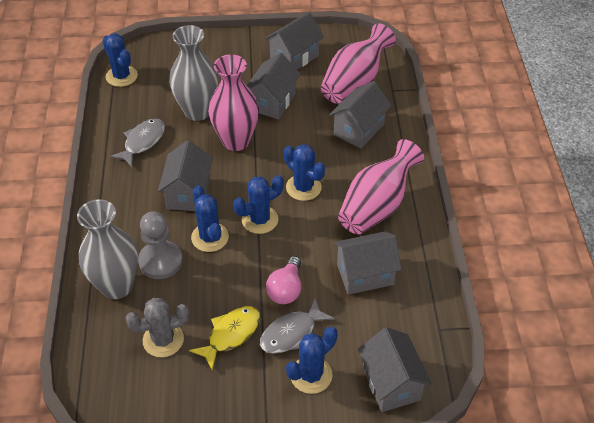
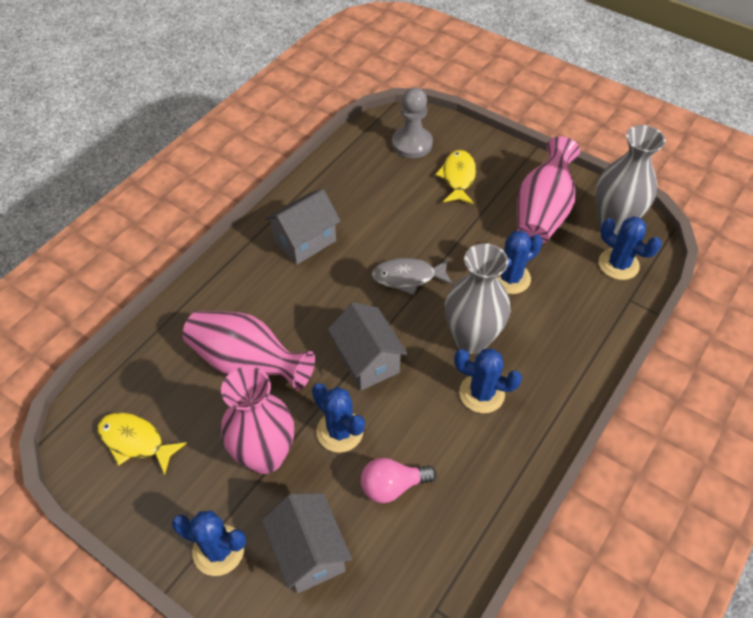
grey cactus: 1 -> 0
grey fish: 2 -> 1
grey house: 6 -> 3
yellow fish: 1 -> 2

